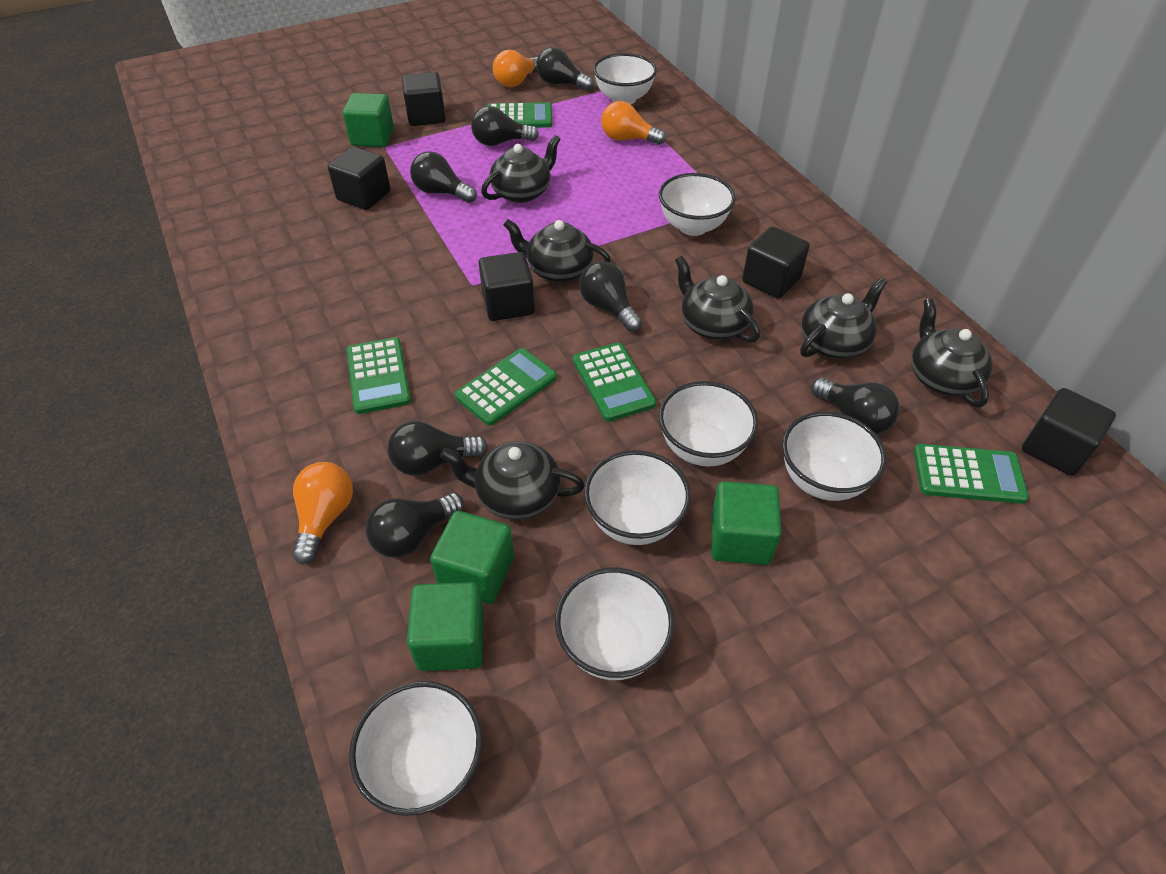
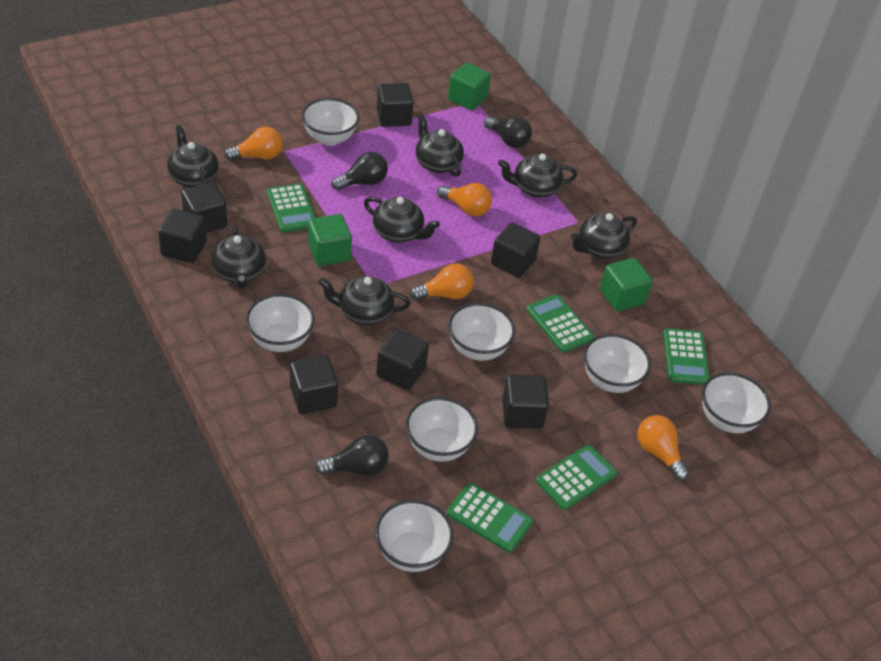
black cube: 5 -> 7
black light bulb: 7 -> 3
black teapot: 6 -> 7
green cube: 4 -> 3
orange light bulb: 3 -> 4

